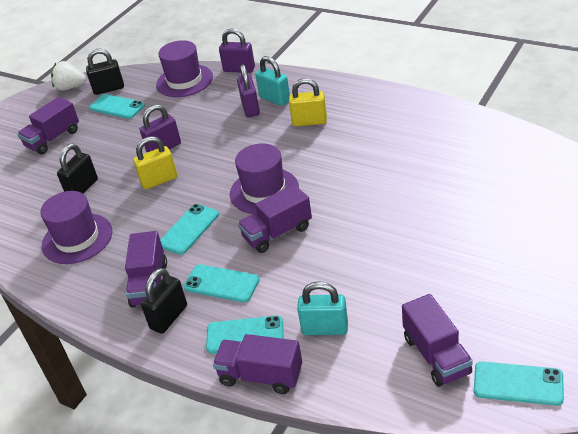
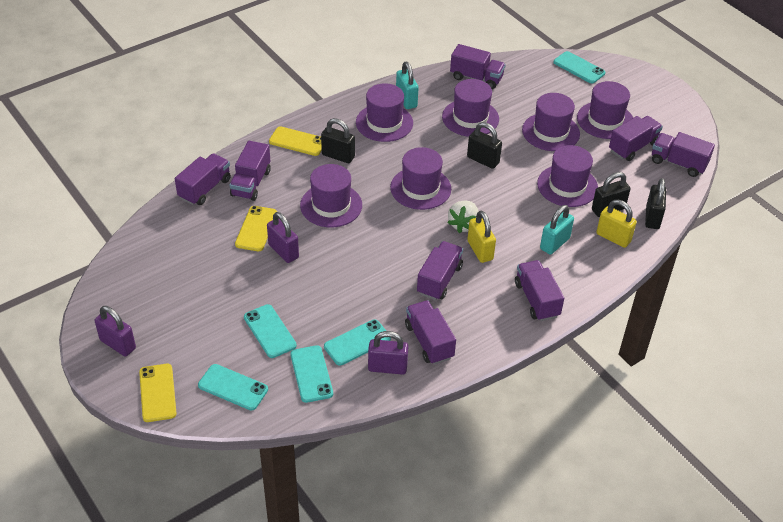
black padlock: 3 -> 4
purple hat: 3 -> 7
purple truck: 5 -> 8
yellow phone: 0 -> 3

